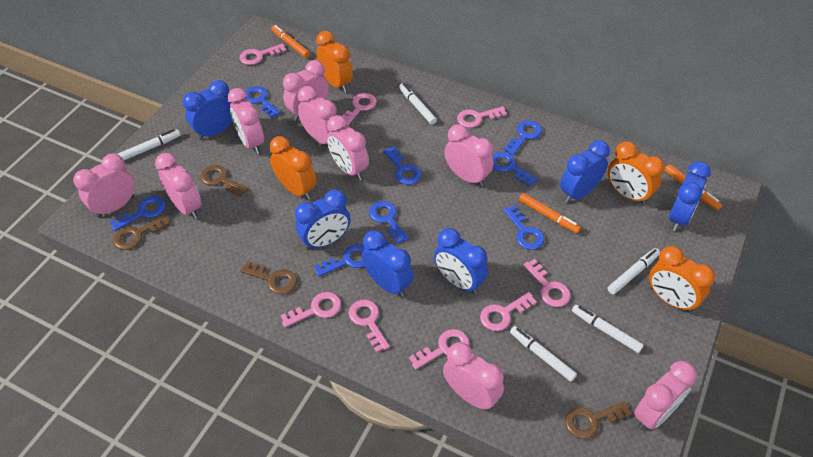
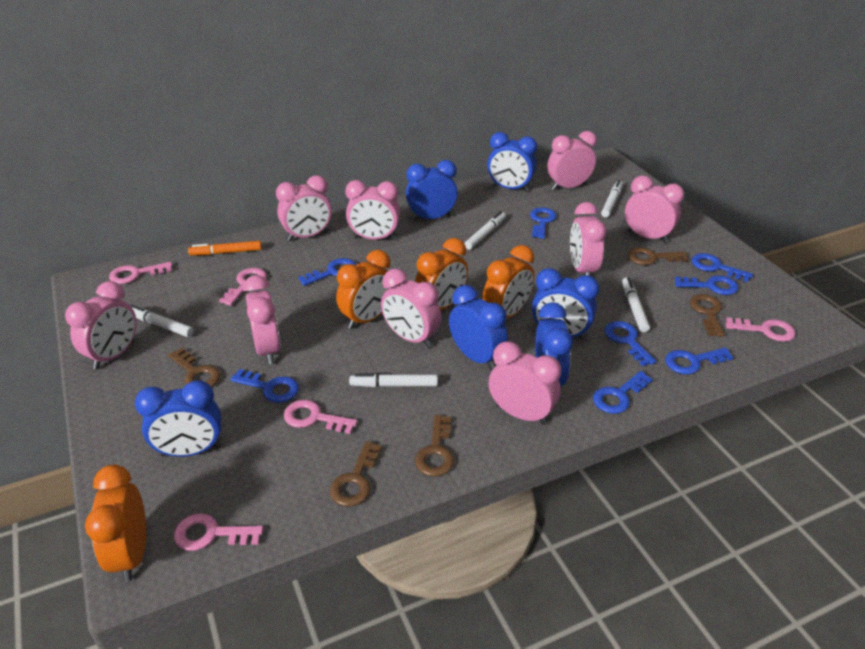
brown key: 4 -> 5
orange marker: 3 -> 1
pink key: 8 -> 5

